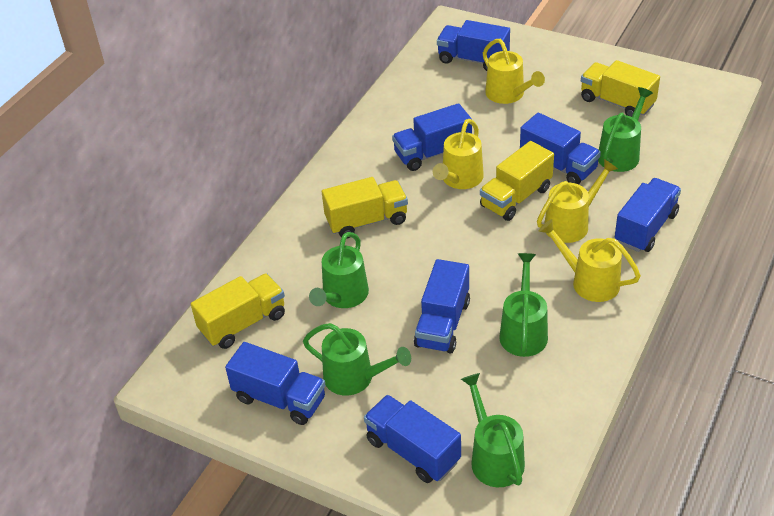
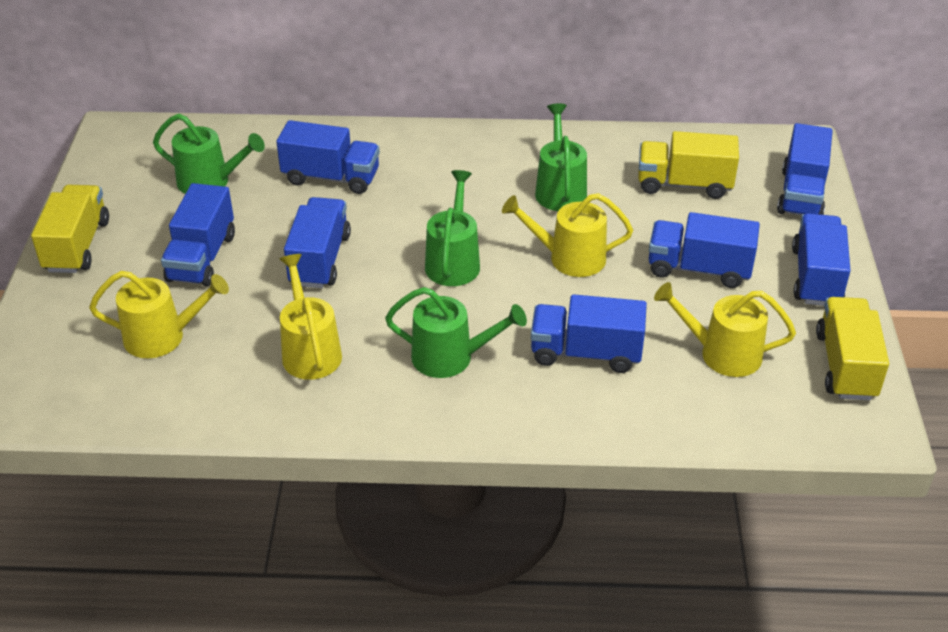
green watering can: 5 -> 4
yellow truck: 4 -> 3

